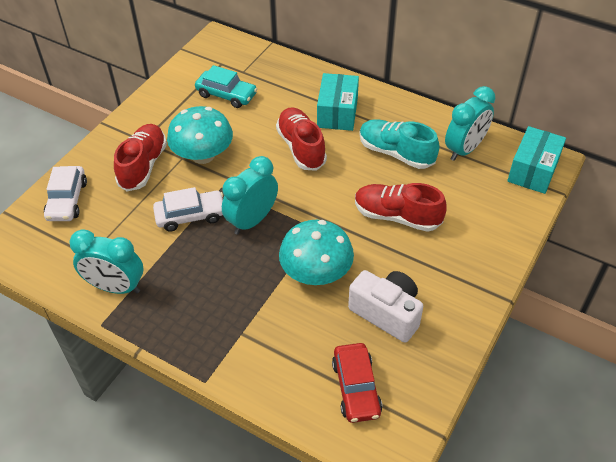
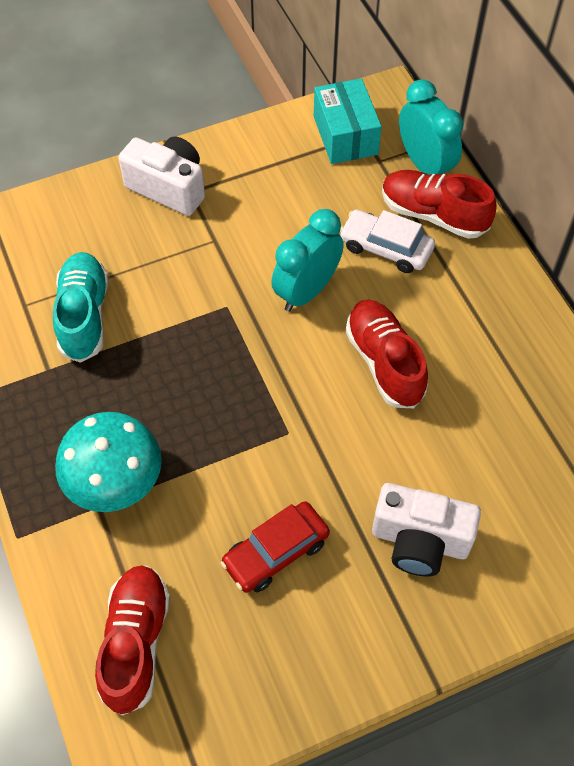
turquoise box: 2 -> 1
turquoise car: 1 -> 0
turquoise clock: 3 -> 2
turquoise mushroom: 2 -> 1
white camera: 1 -> 2
white car: 2 -> 1

